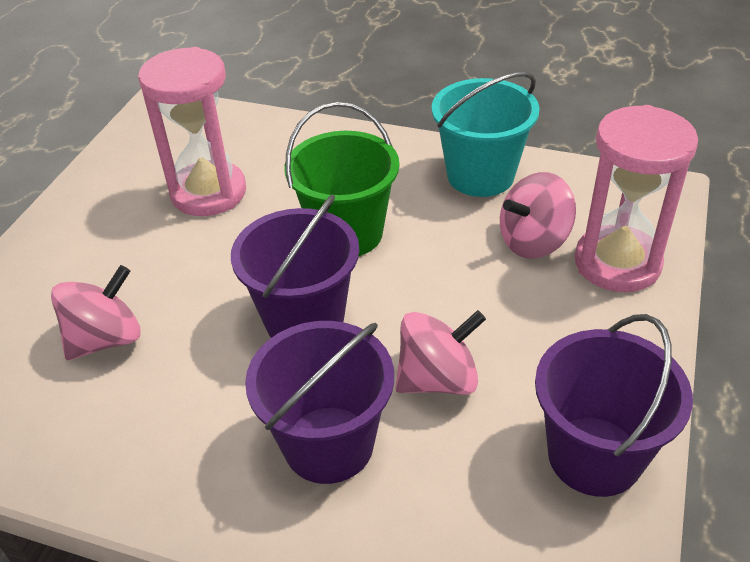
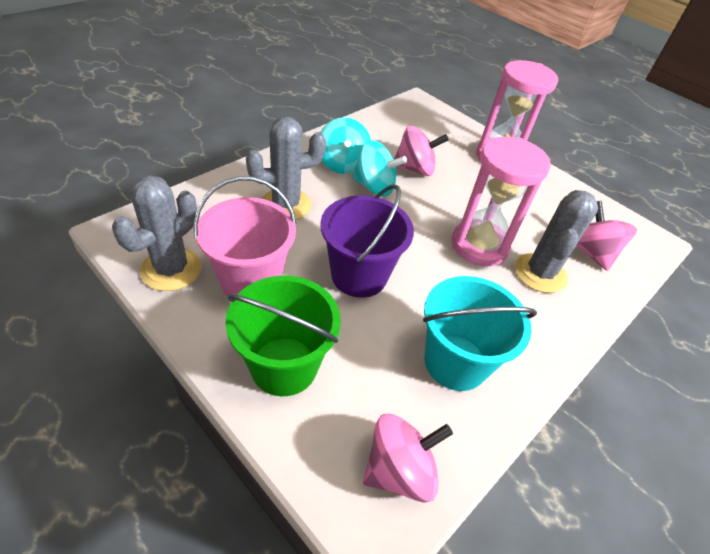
grey cactus: 0 -> 3
pink bucket: 0 -> 1
purple bucket: 3 -> 1
turquoise spinning top: 0 -> 2

